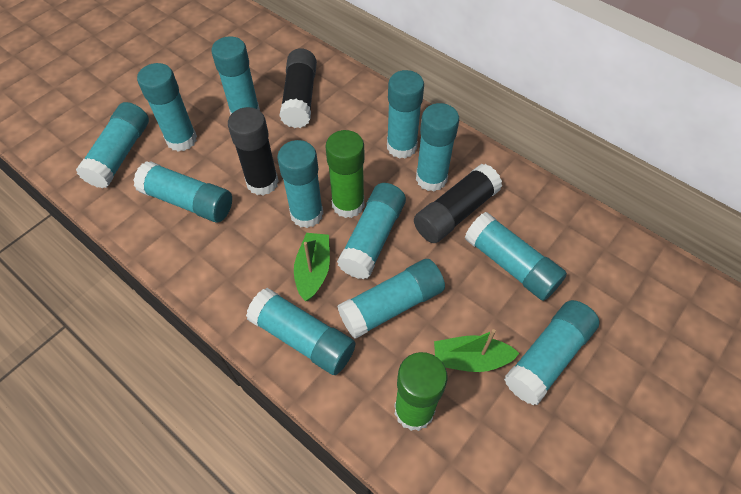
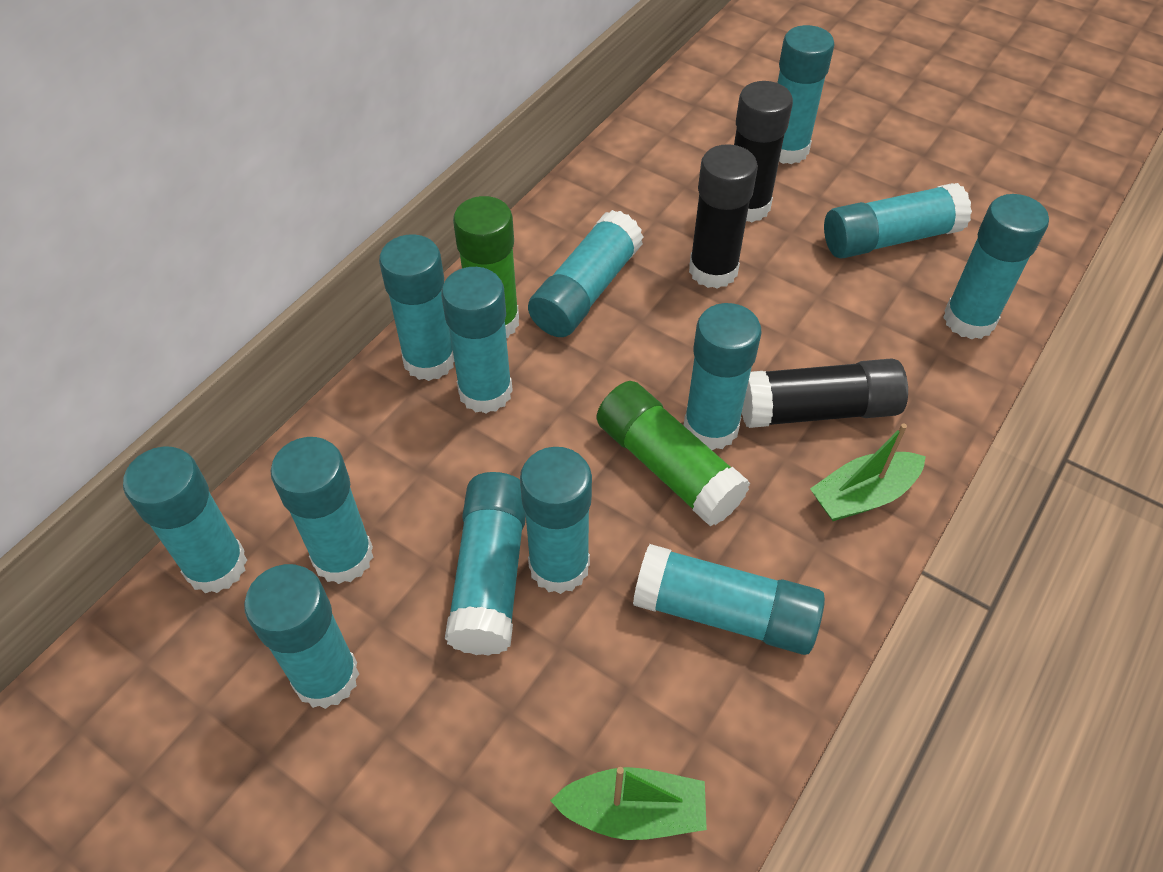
turquoise glue stick: 12 -> 13

